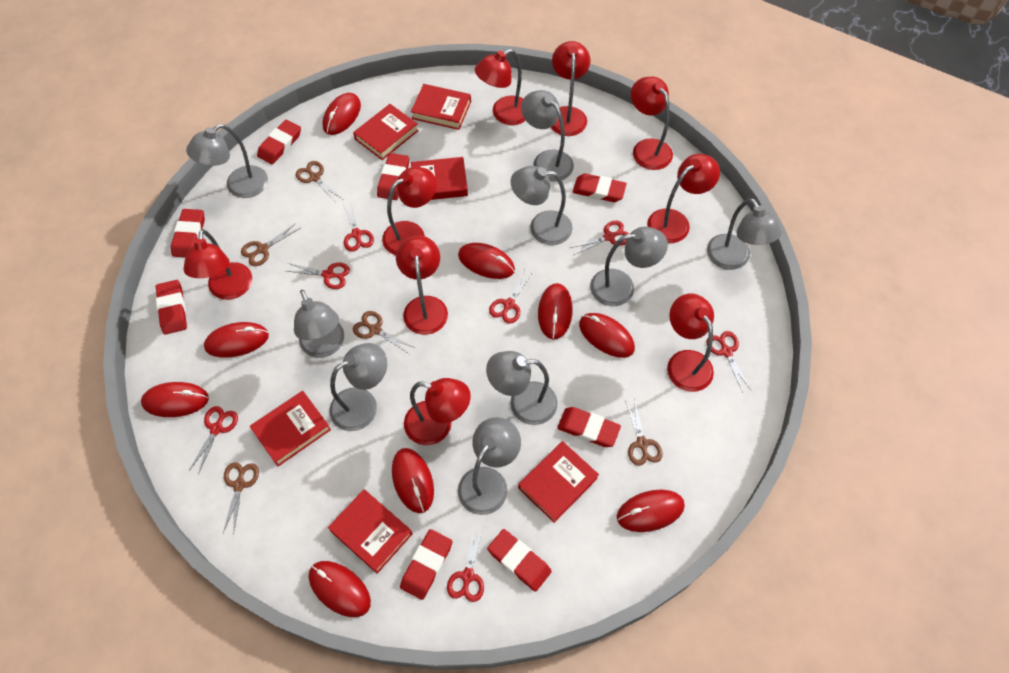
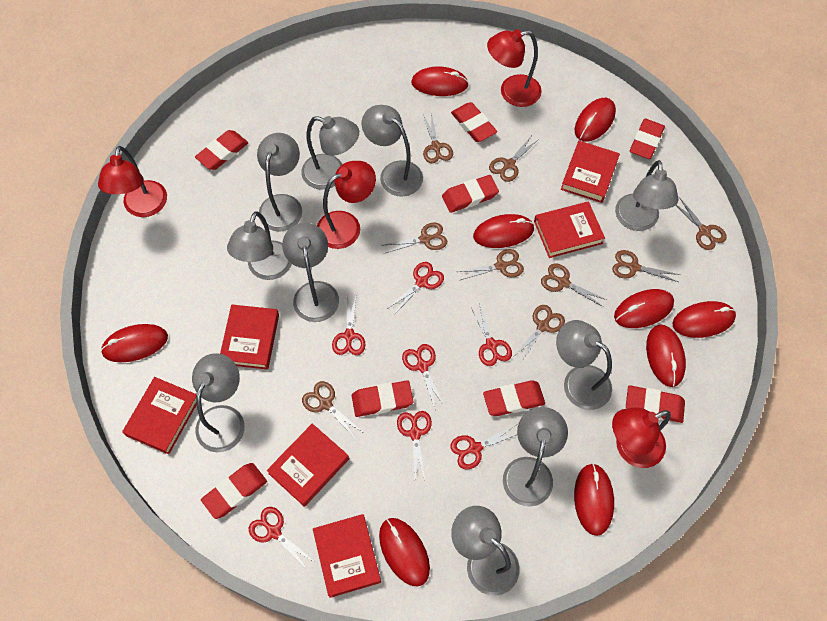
brown scissors: 5 -> 9
grey lamp: 9 -> 10
red lamp: 9 -> 4

